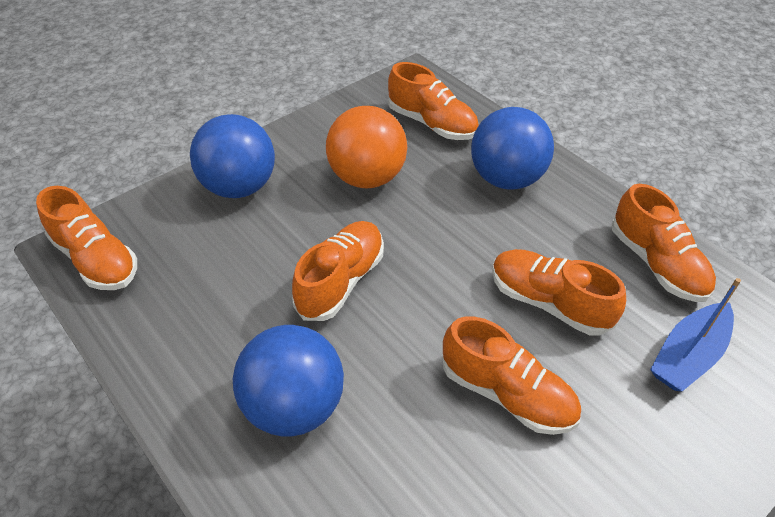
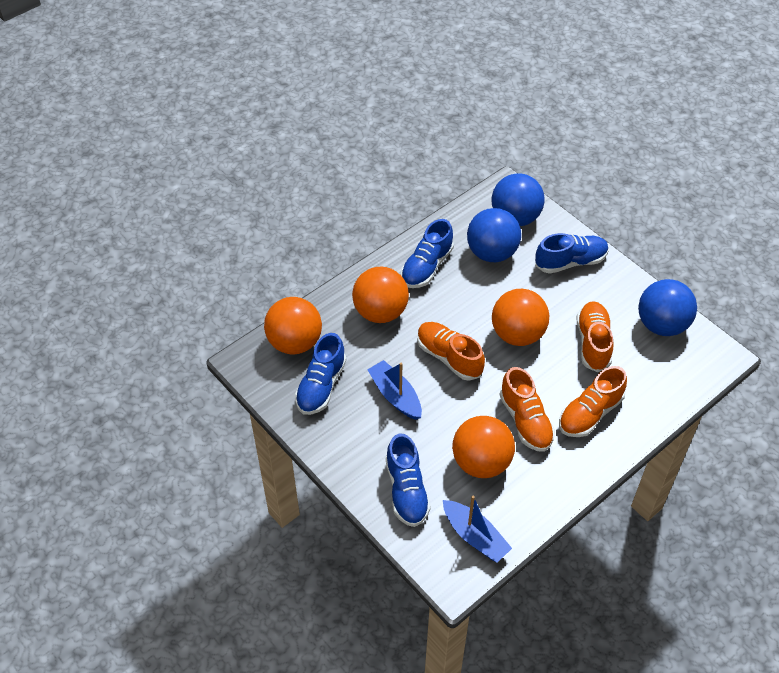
blue boat: 1 -> 2
blue shoe: 0 -> 4
orange ball: 1 -> 4
orange shoe: 6 -> 4

